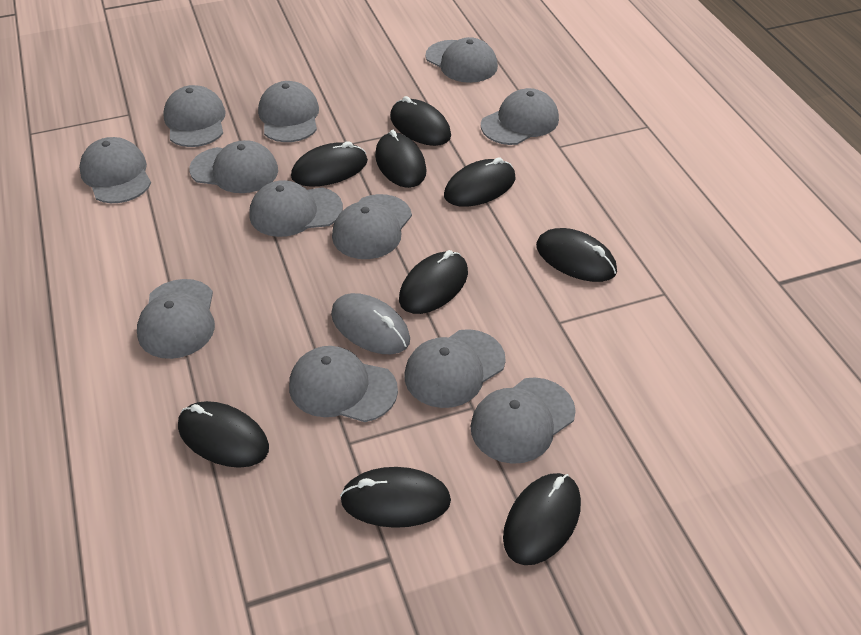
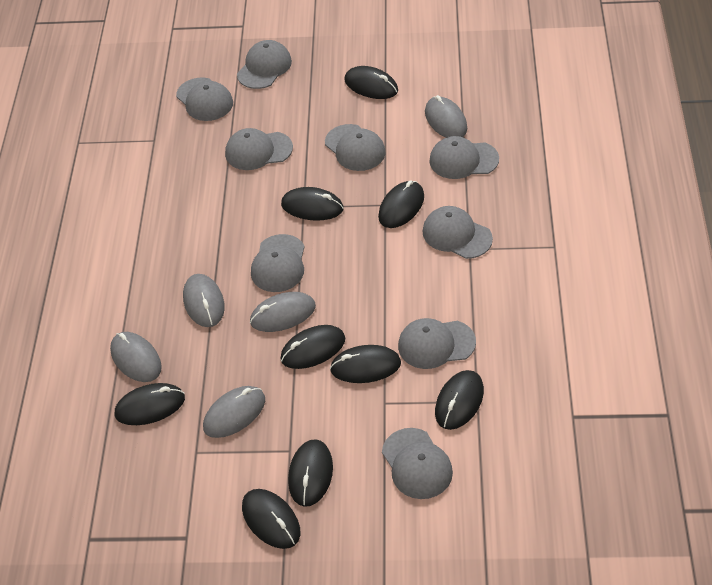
grey cap: 12 -> 9
grey mouse: 1 -> 5

